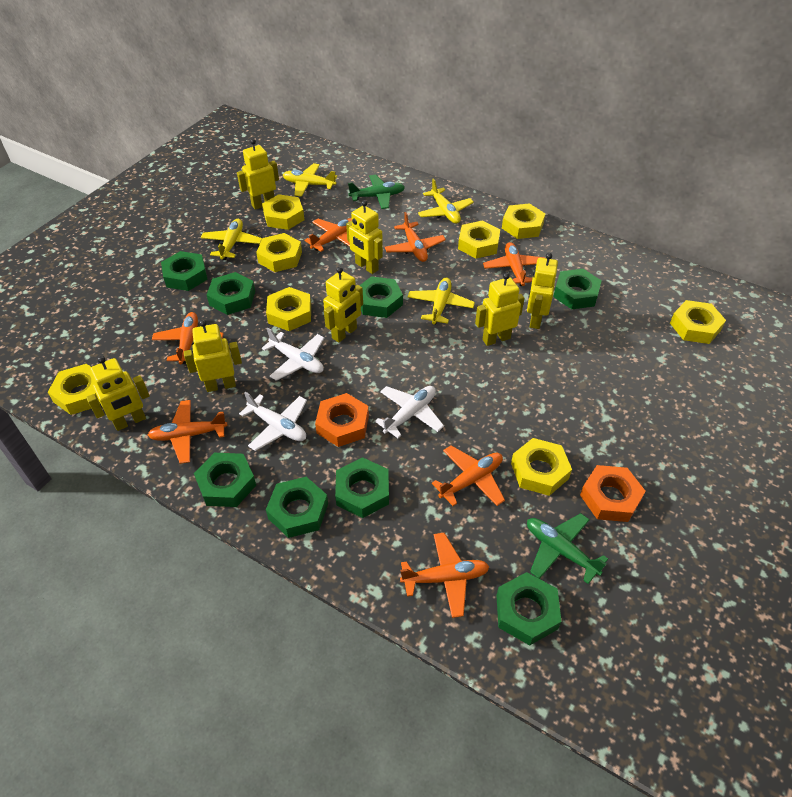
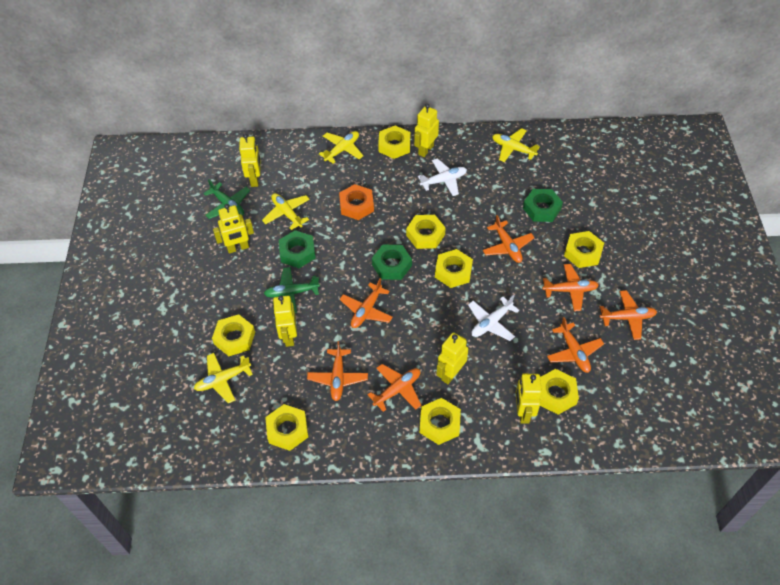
green nut: 8 -> 3
orange nut: 2 -> 1
white plane: 3 -> 2
yellow robot: 7 -> 6

